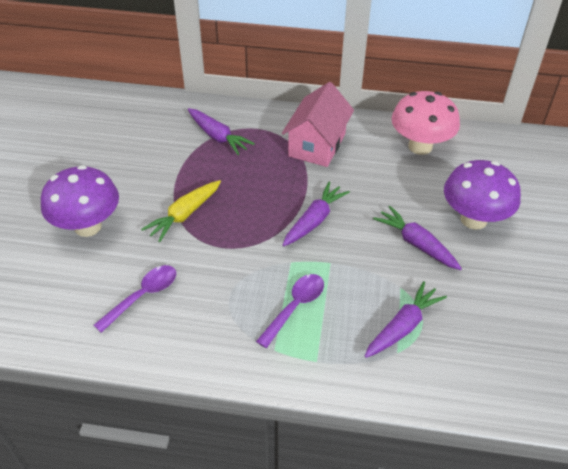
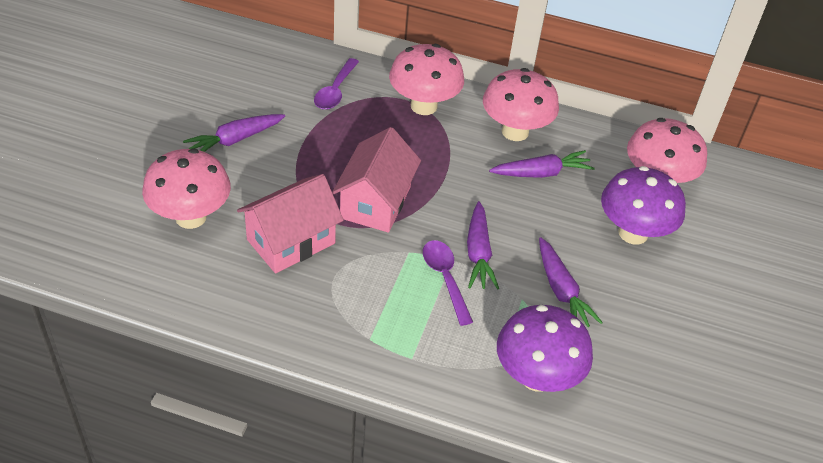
pink house: 1 -> 2
pink mushroom: 1 -> 4
yellow carrot: 1 -> 0

